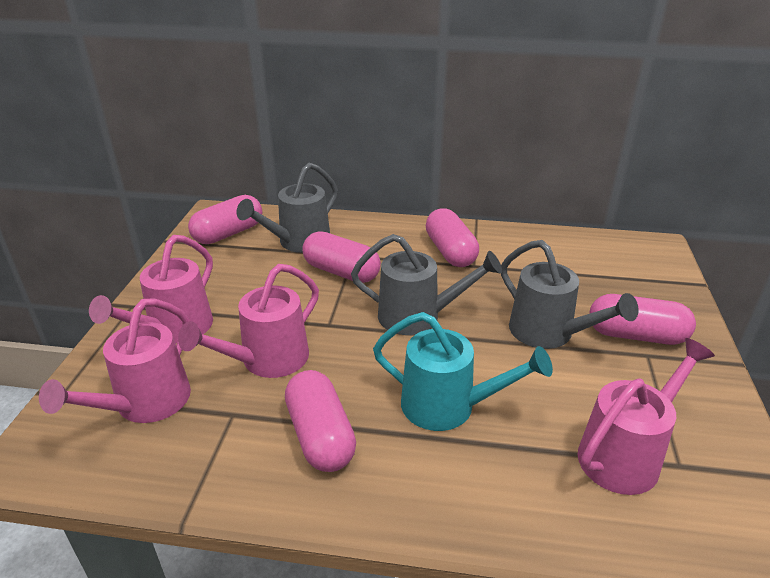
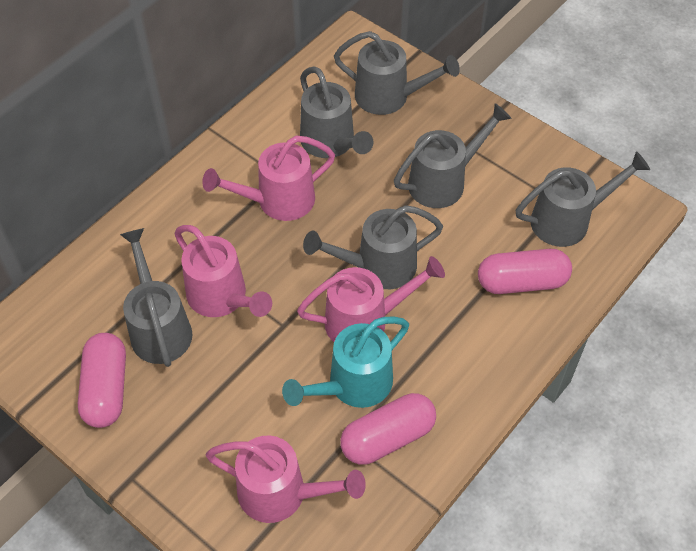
grey watering can: 3 -> 6
pink capsule: 5 -> 3

